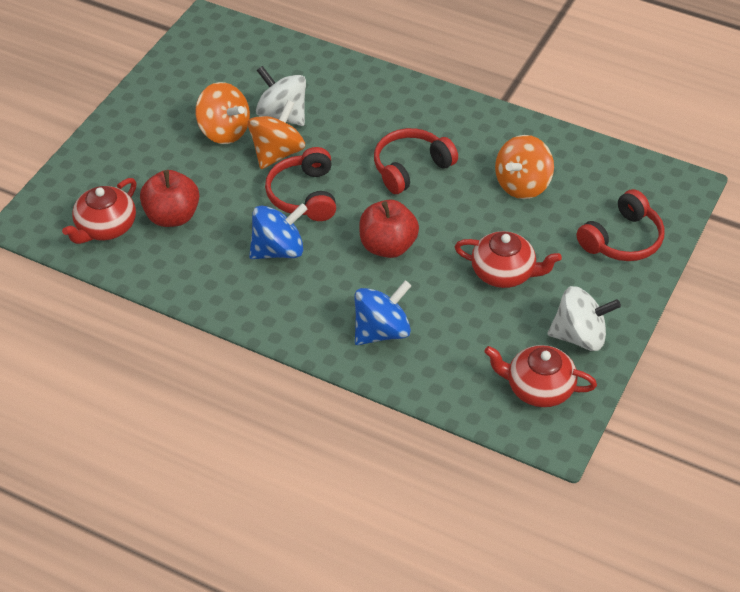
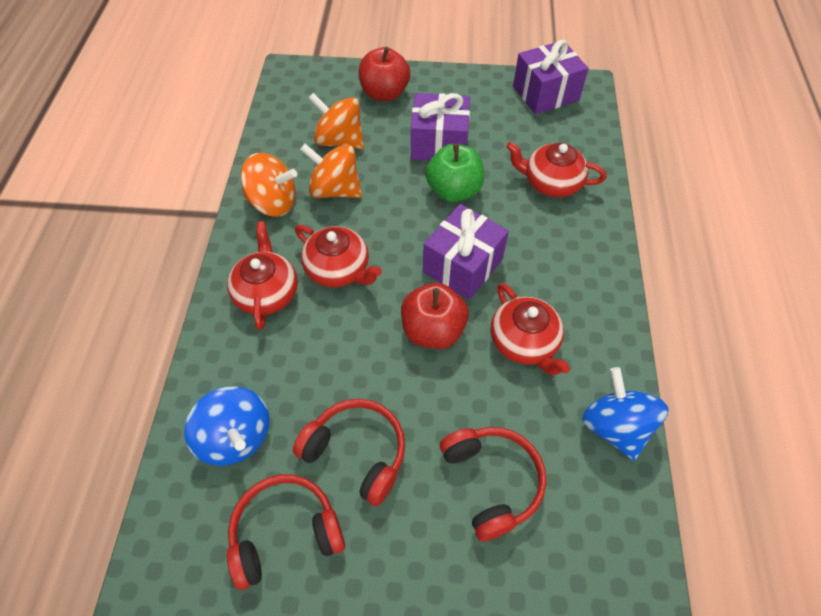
green apple: 0 -> 1
purple gift: 0 -> 3
red teapot: 3 -> 4
white spinning top: 2 -> 0

